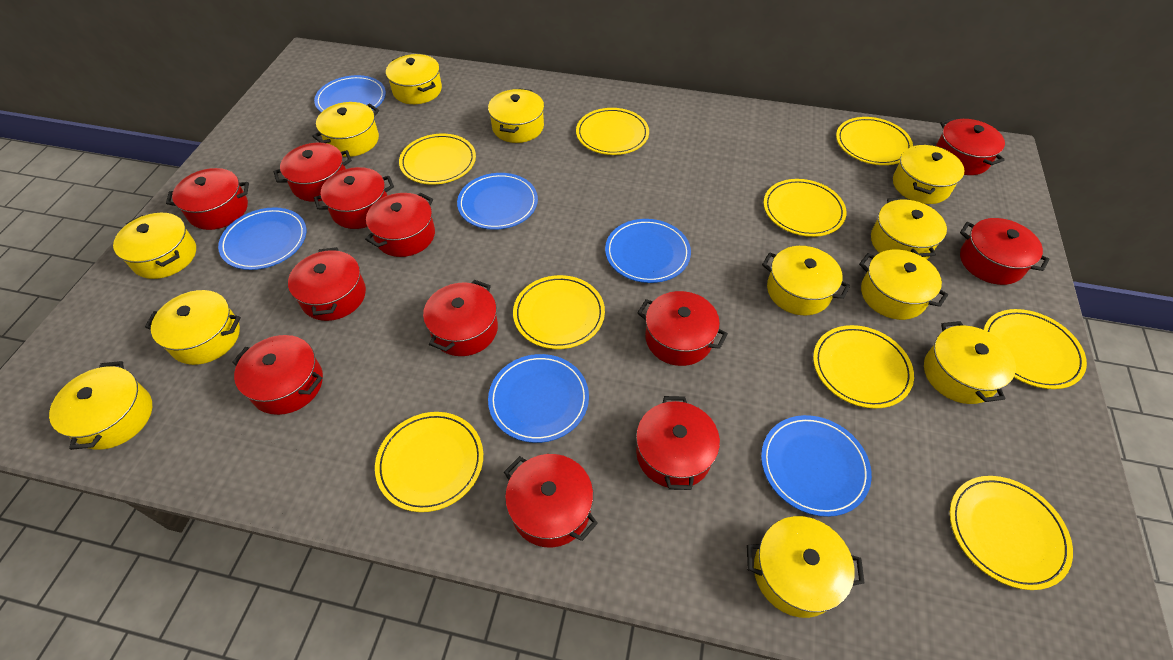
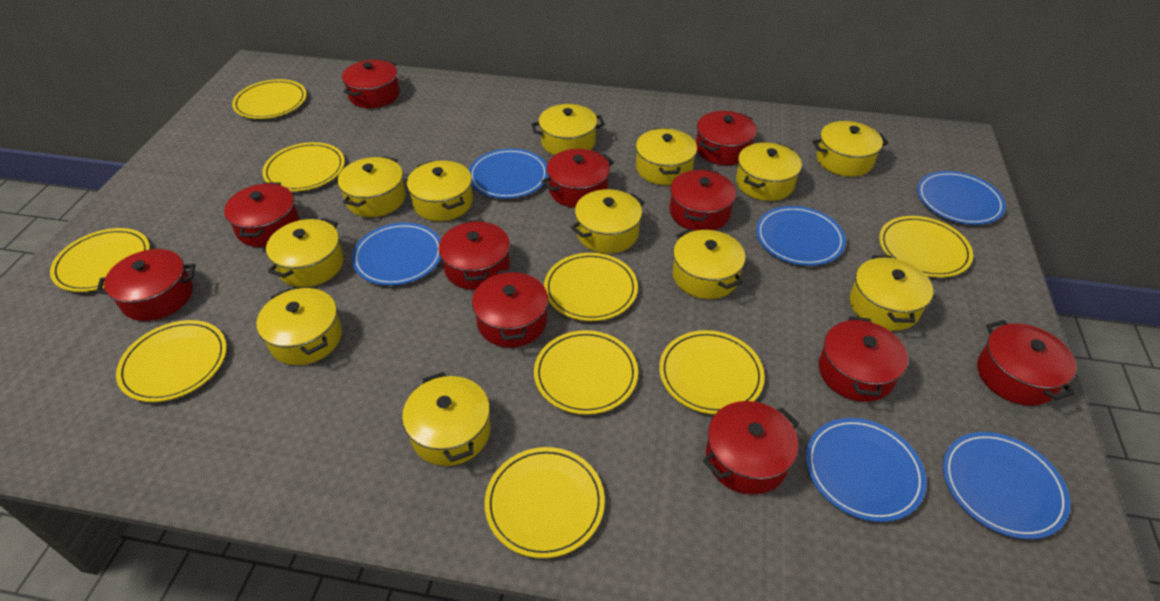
red pot: 12 -> 11

